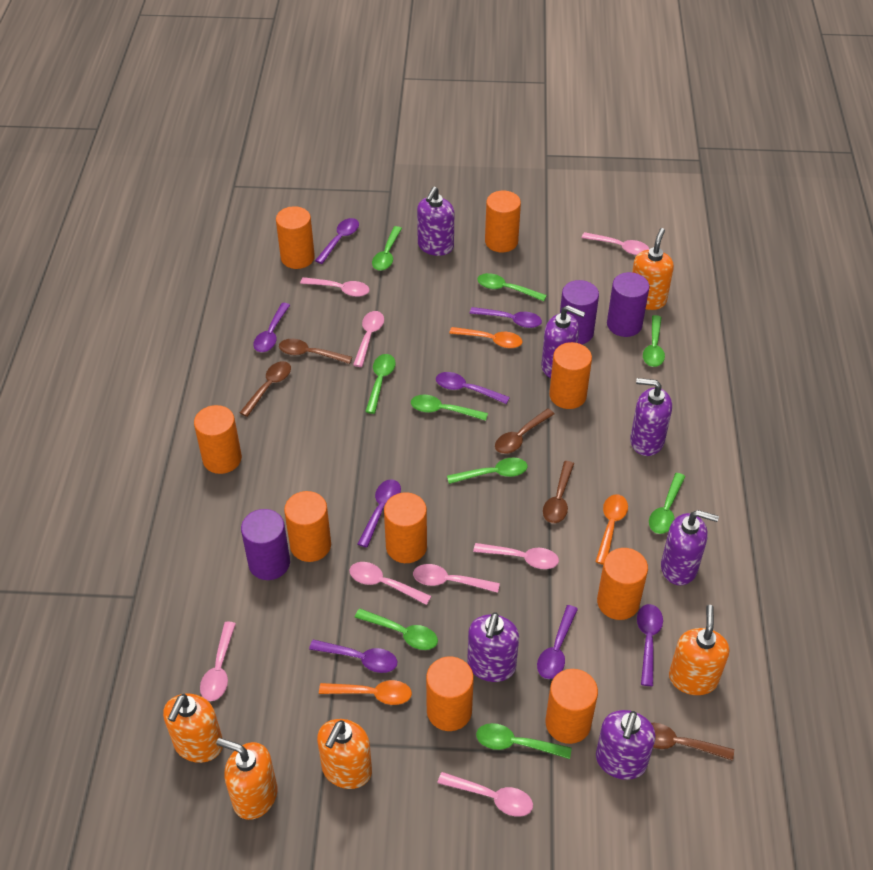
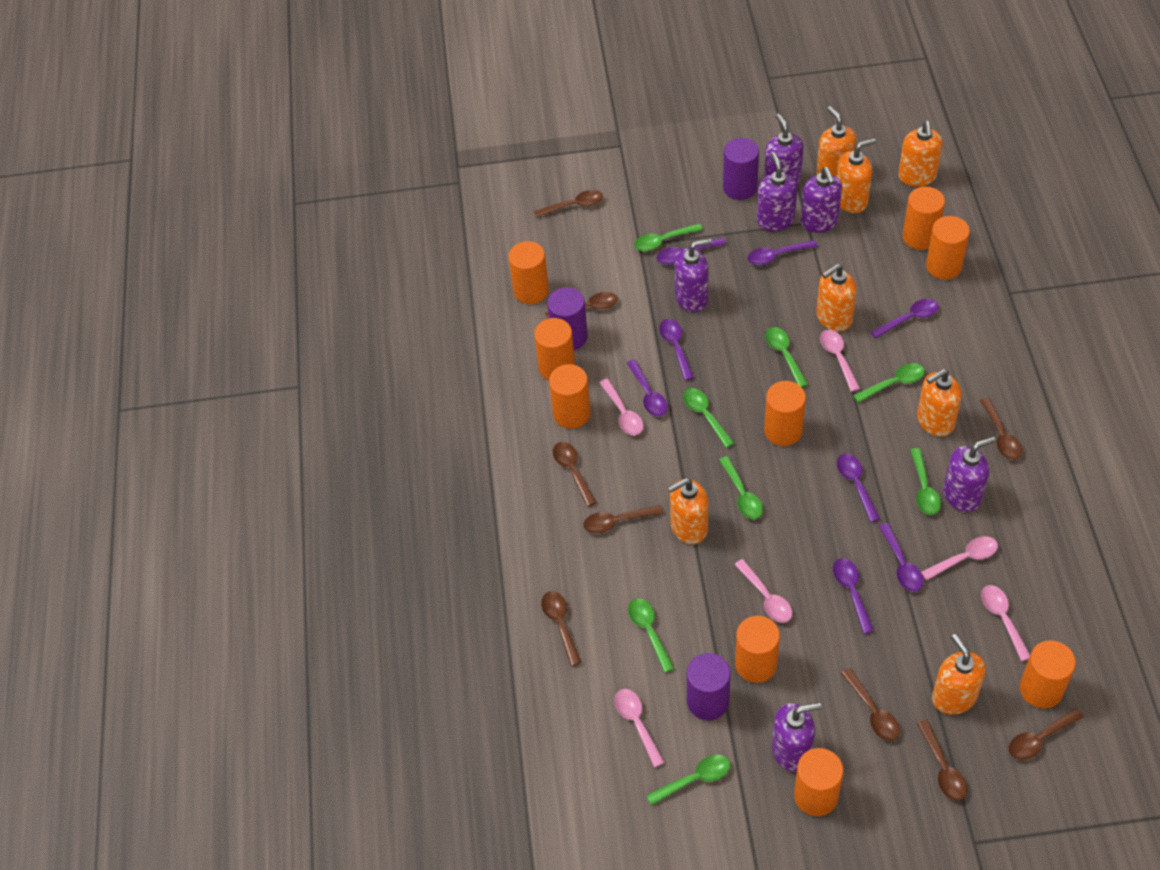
brown spoon: 5 -> 9
green spoon: 9 -> 8
orange soap dispenser: 5 -> 7
orange spoon: 3 -> 0
pink spoon: 8 -> 6

